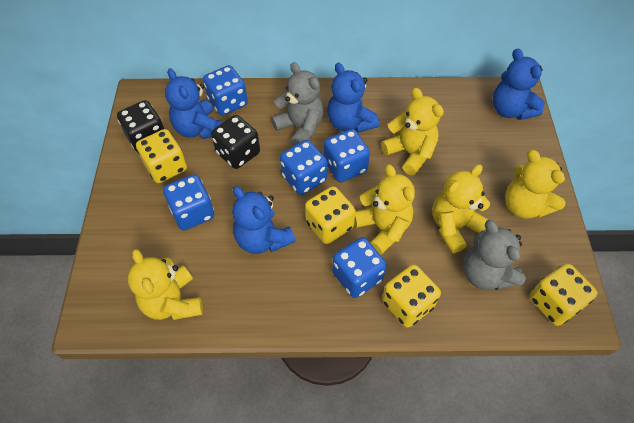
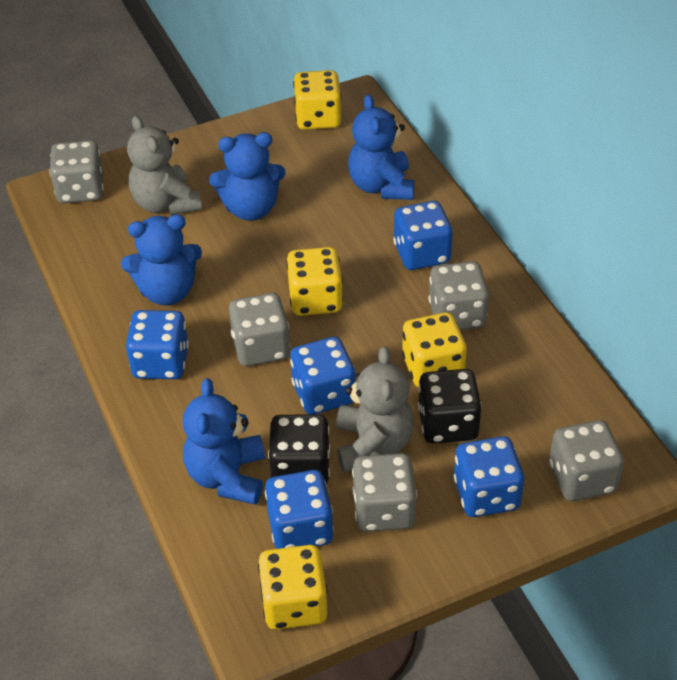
grey dice: 0 -> 5
yellow teddy bear: 5 -> 0

